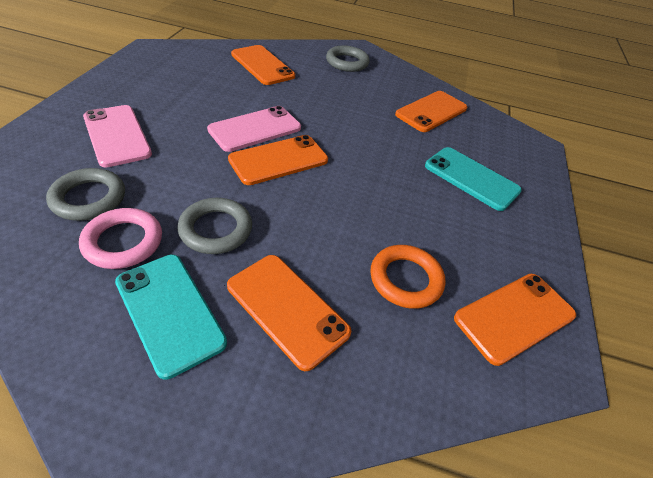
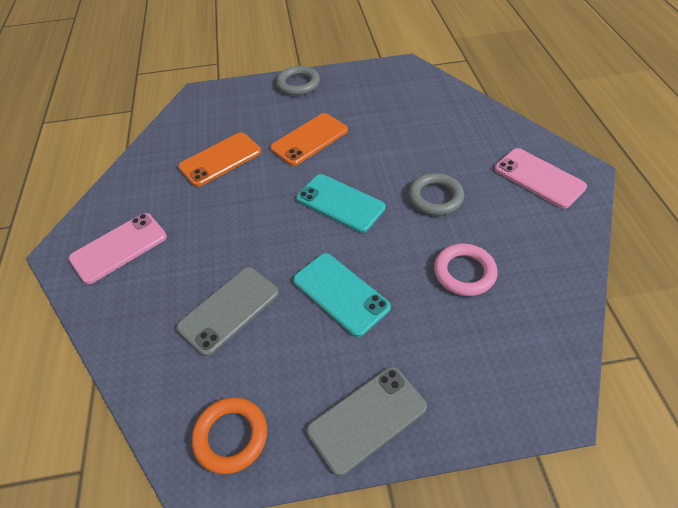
grey phone: 0 -> 2
grey ring: 3 -> 2
orange phone: 5 -> 2

